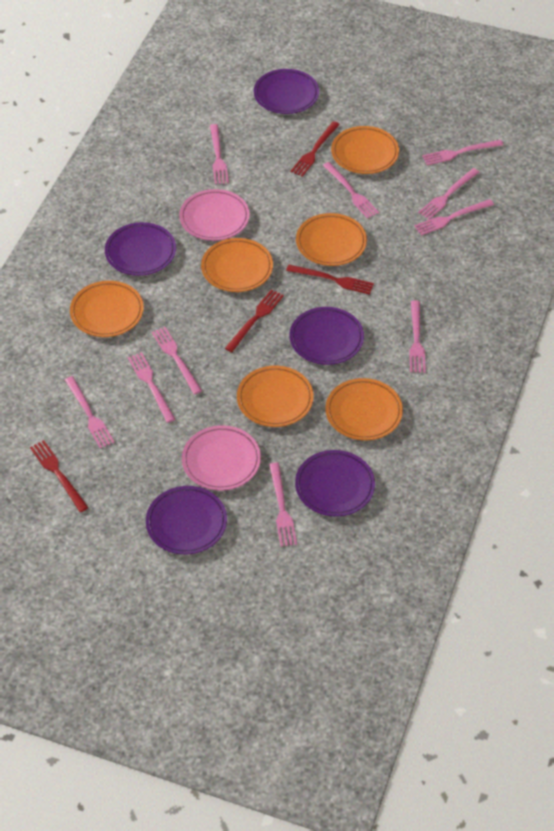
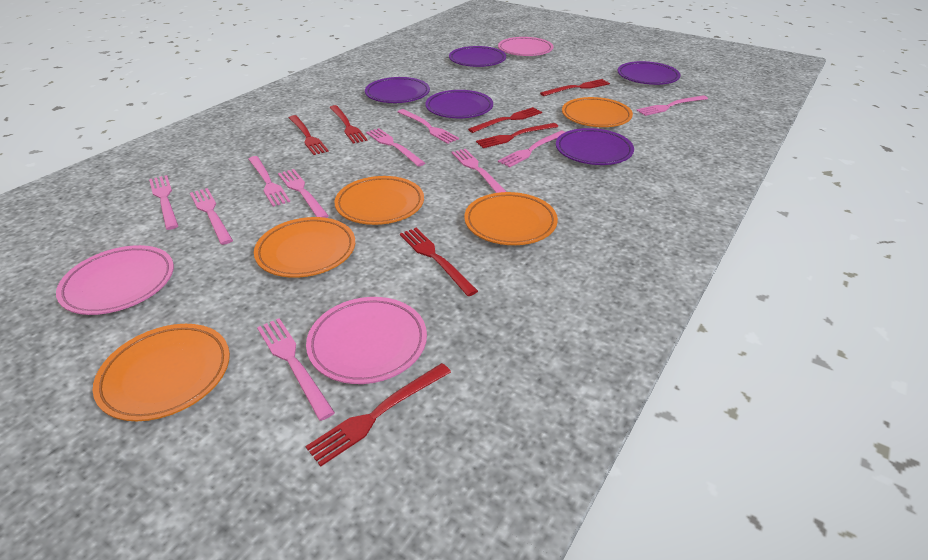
orange plate: 6 -> 5
pink plate: 2 -> 3
red fork: 4 -> 7

